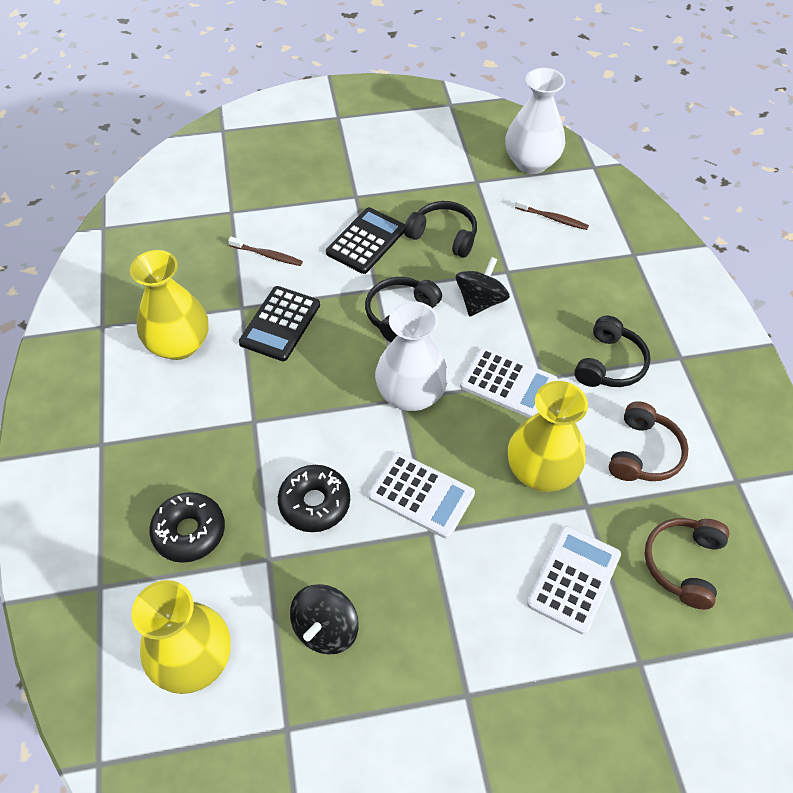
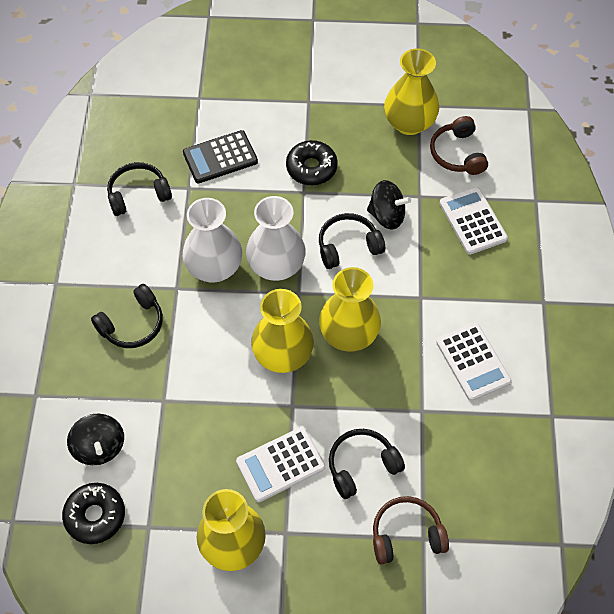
black calculator: 2 -> 1
black headphones: 3 -> 4
brown toothbrush: 2 -> 0
yellow vase: 3 -> 4

